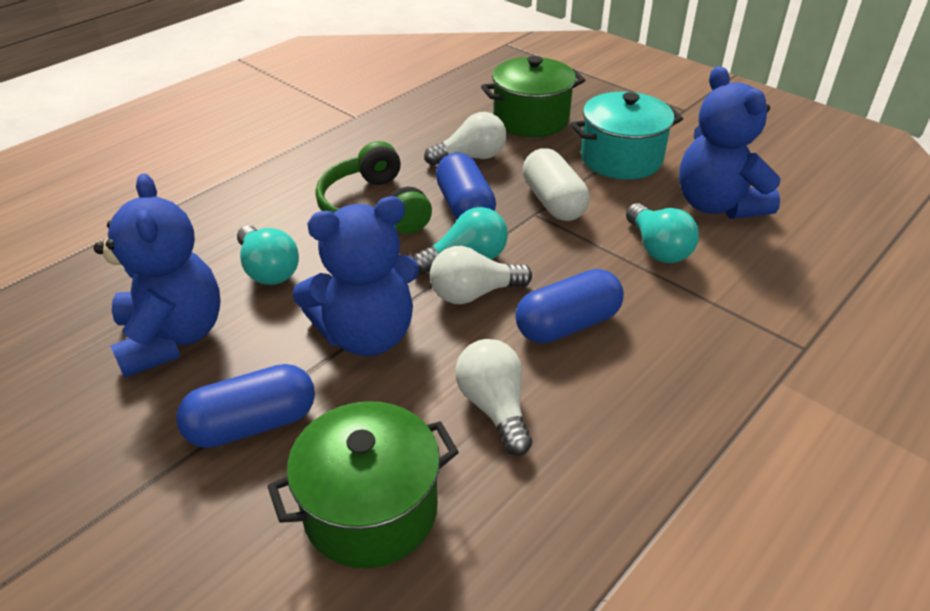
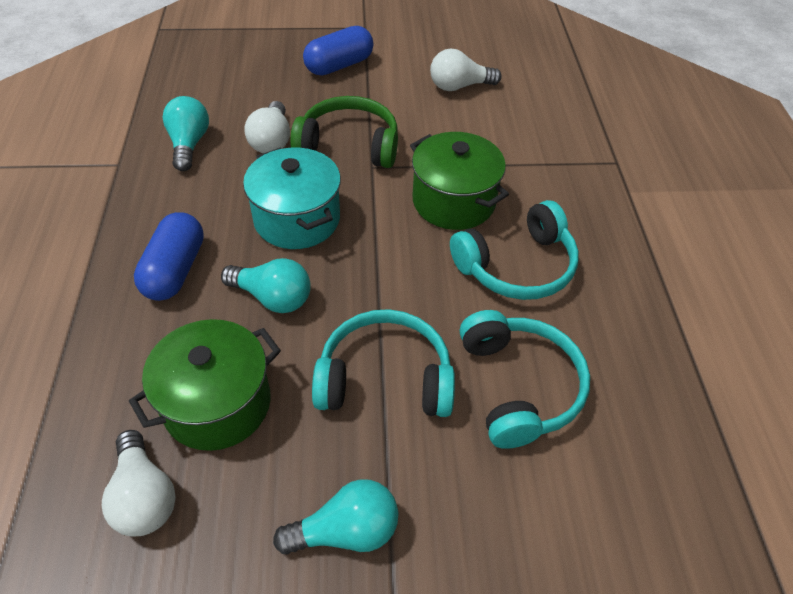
blue capsule: 3 -> 2
blue teddy bear: 3 -> 0
turquoise headphones: 0 -> 3
white capsule: 1 -> 0

